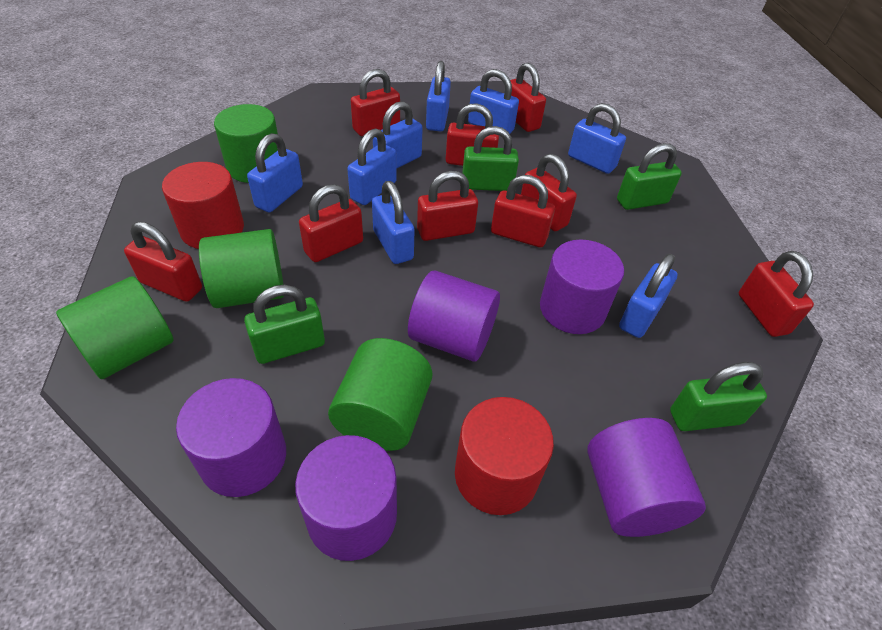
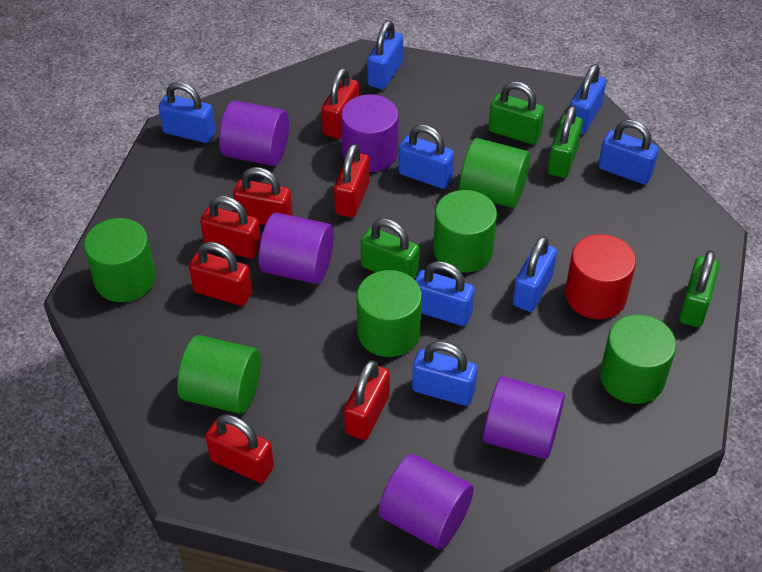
green cylinder: 4 -> 6
red cylinder: 2 -> 1
red padlock: 9 -> 7

